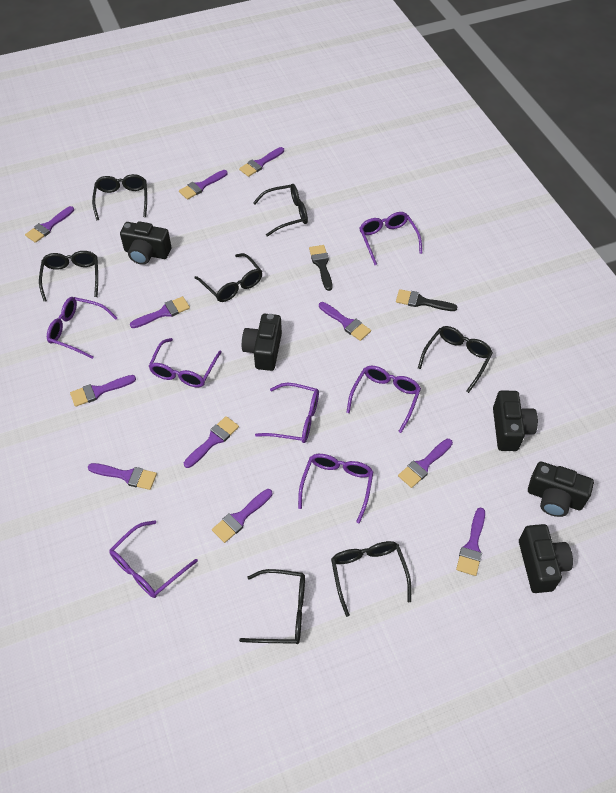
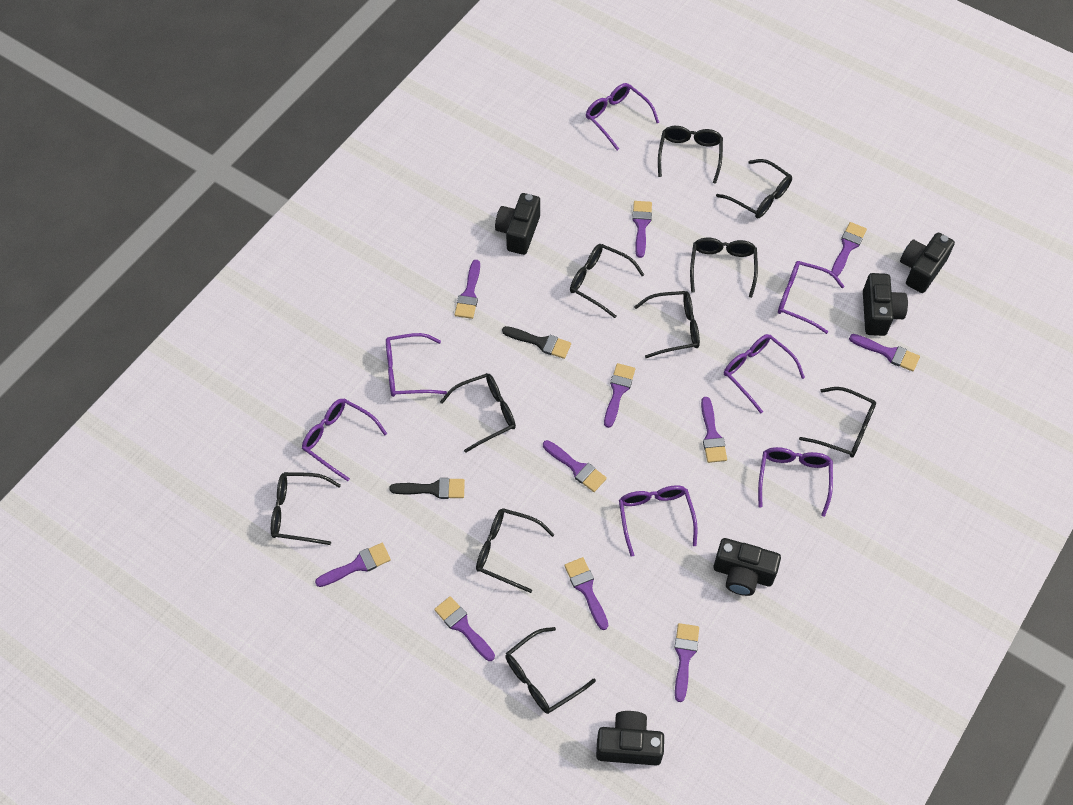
black glasses: 7 -> 10

